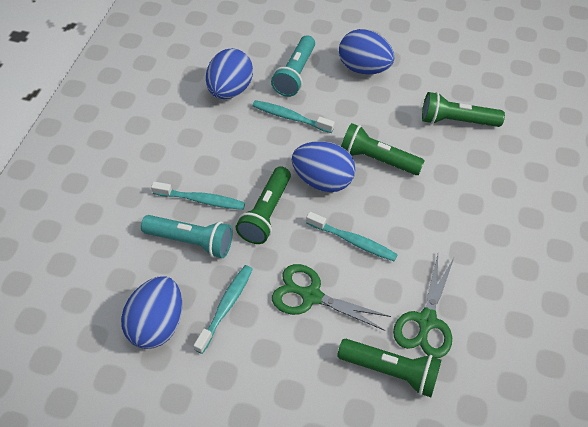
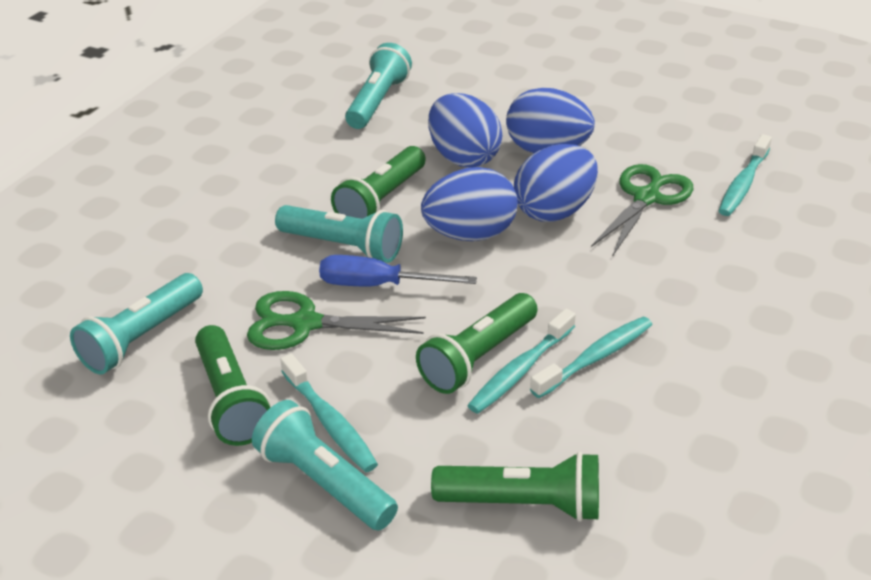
blue screwdriver: 0 -> 1
turquoise flashlight: 2 -> 4

